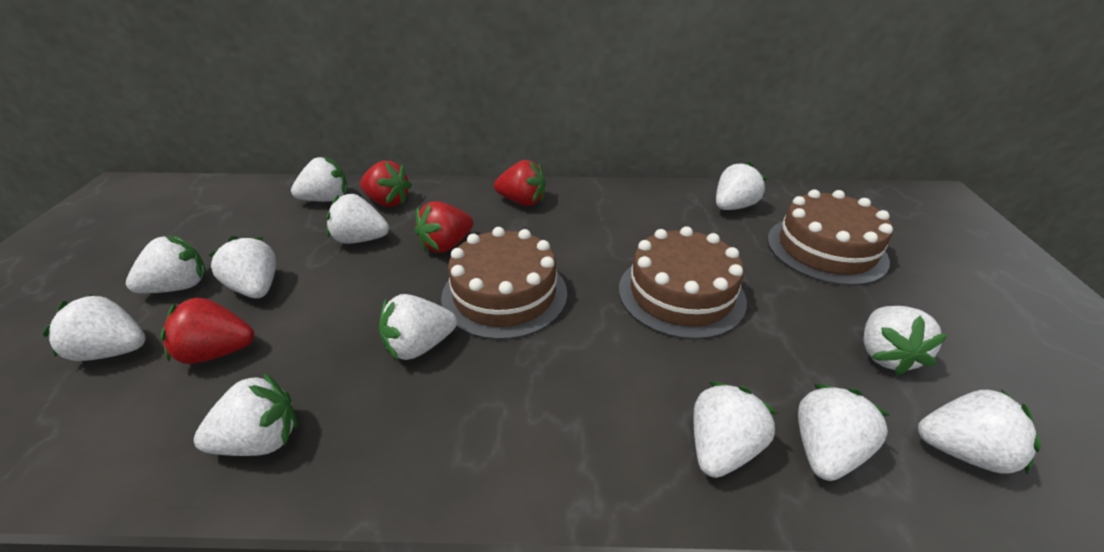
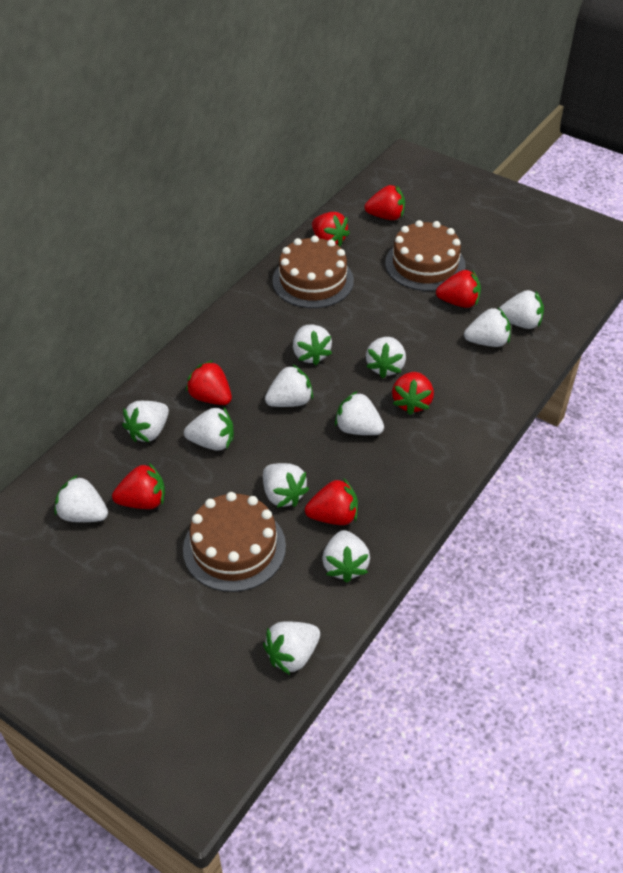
red strawberry: 4 -> 7

